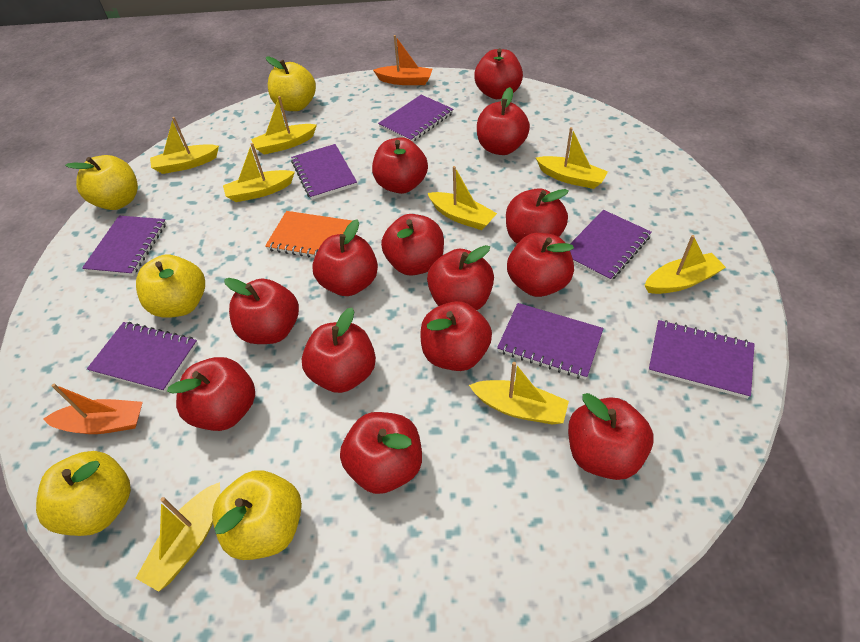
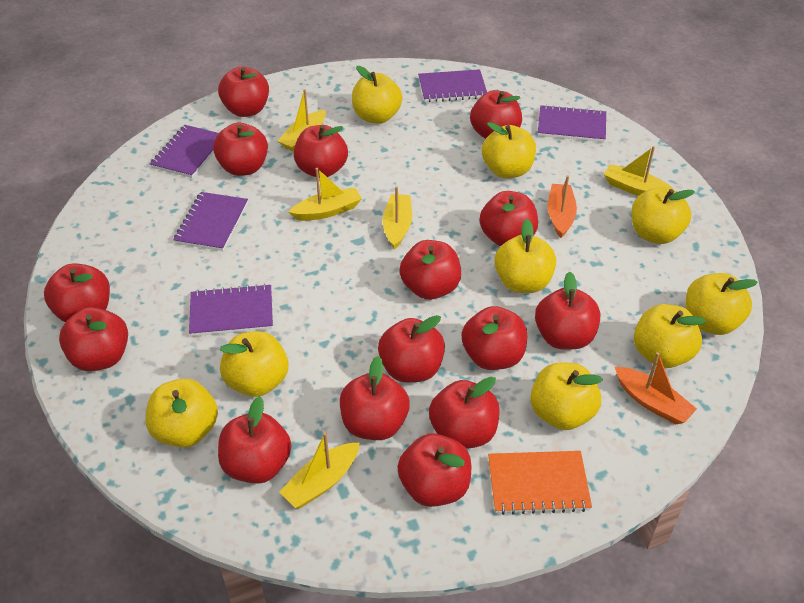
purple notebook: 7 -> 5
red apple: 14 -> 15
yellow apple: 5 -> 9
yellow boat: 8 -> 5

